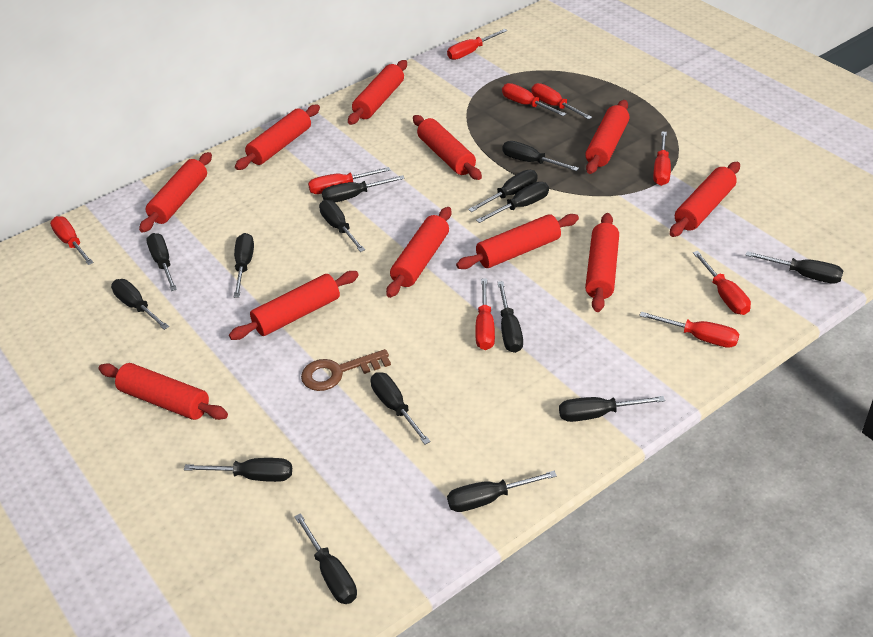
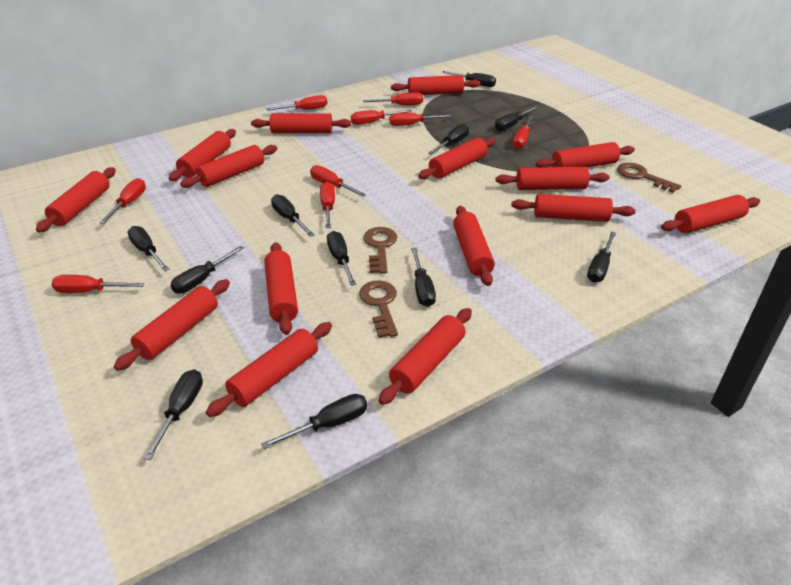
black screwdriver: 15 -> 11
brown key: 1 -> 3
red rolling pin: 11 -> 15

